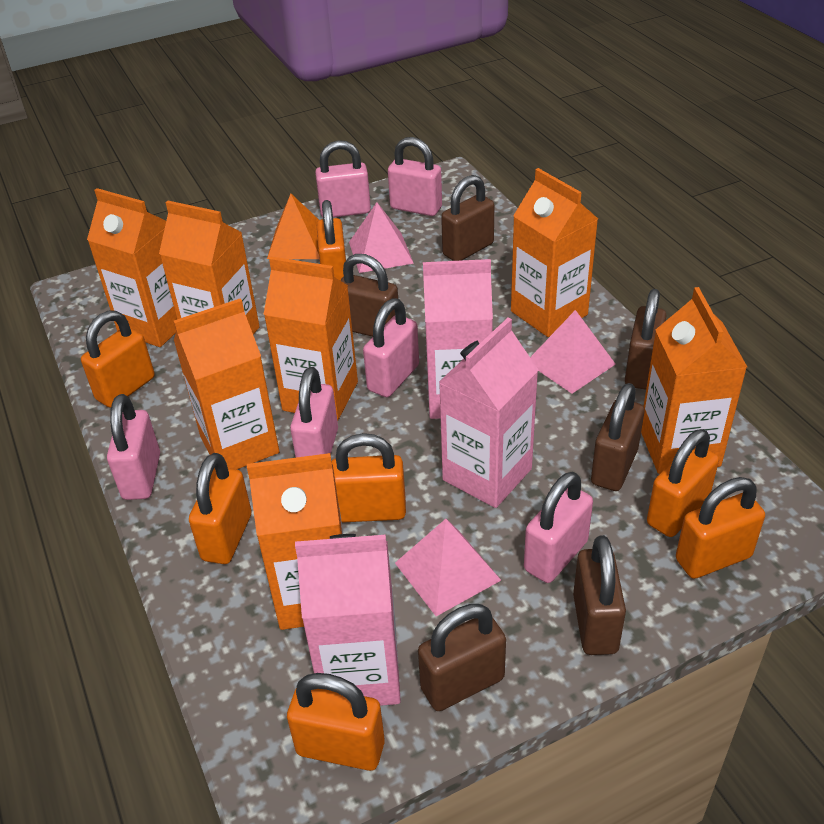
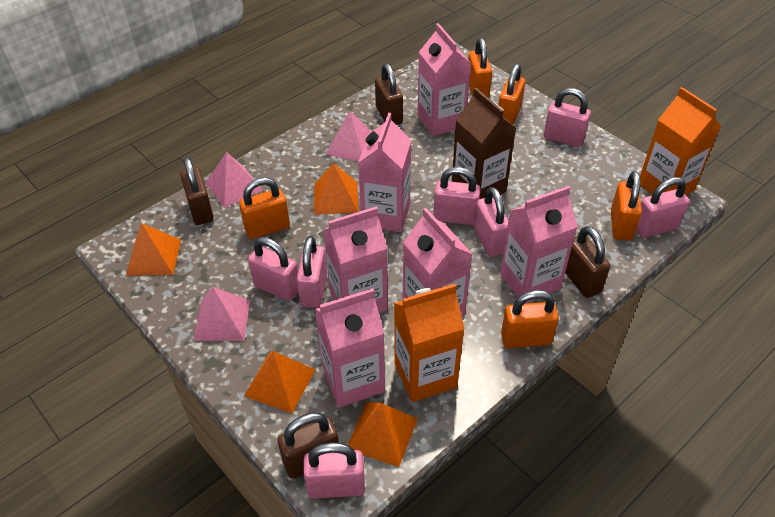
brown carton: 0 -> 1
brown padlock: 6 -> 4
orange carton: 7 -> 2
orange padlock: 7 -> 5
orange pyramid: 1 -> 4
pink carton: 3 -> 6
pink padlock: 6 -> 7

